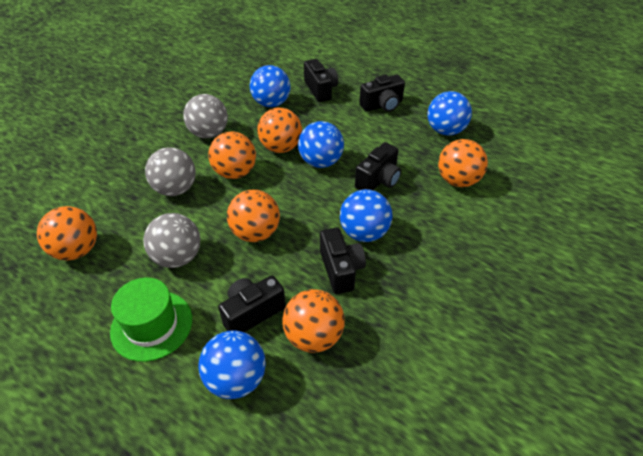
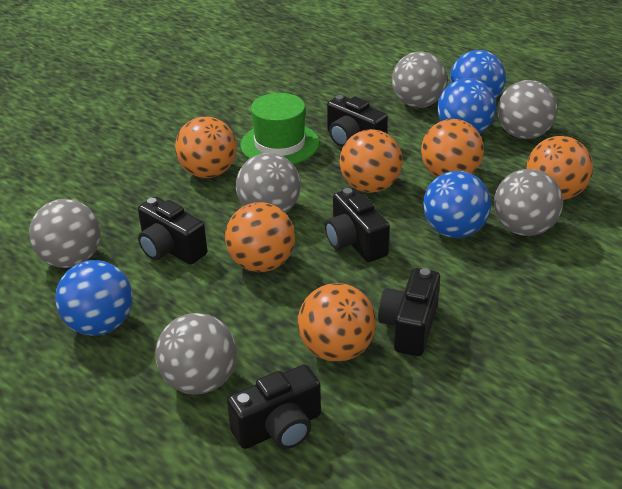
blue ball: 5 -> 4
grey ball: 3 -> 6

